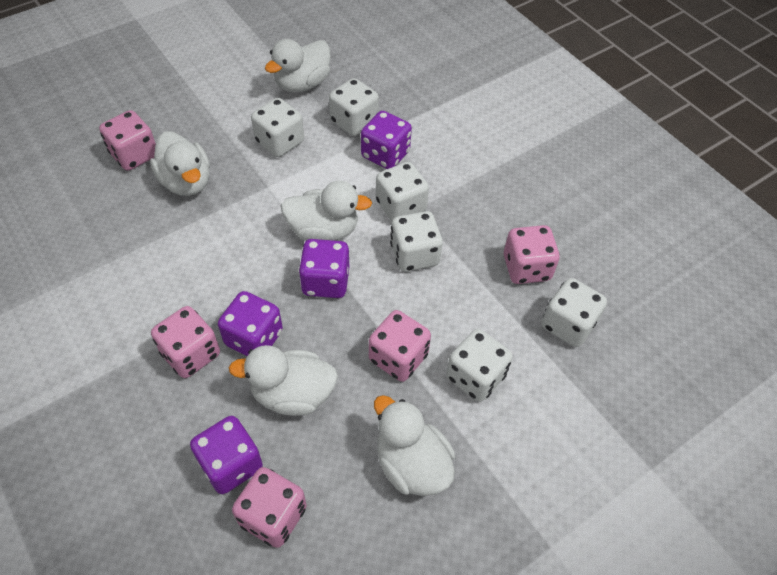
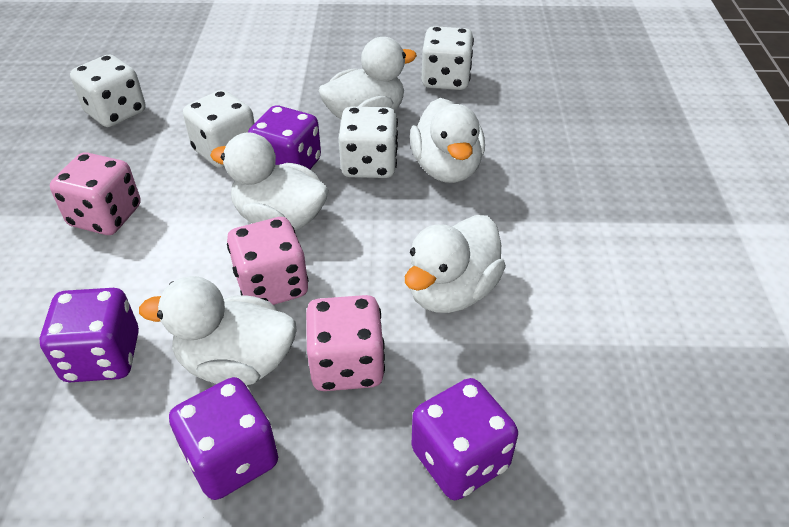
pink dice: 5 -> 3
white dice: 6 -> 4

